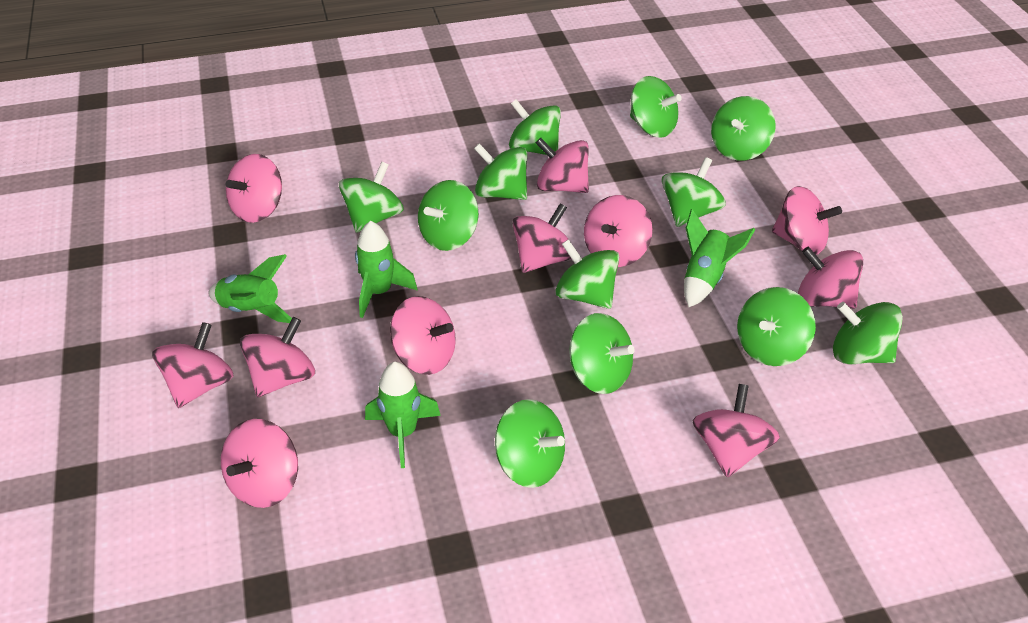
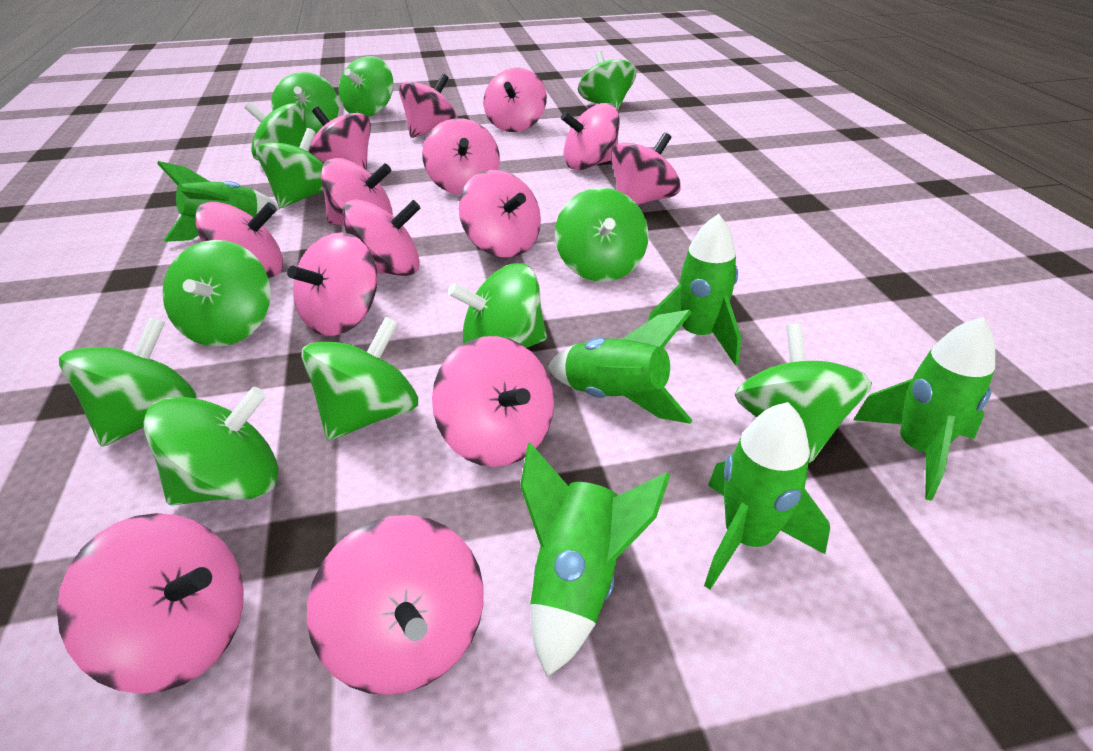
green rocket: 4 -> 6
pink spinning top: 11 -> 14

